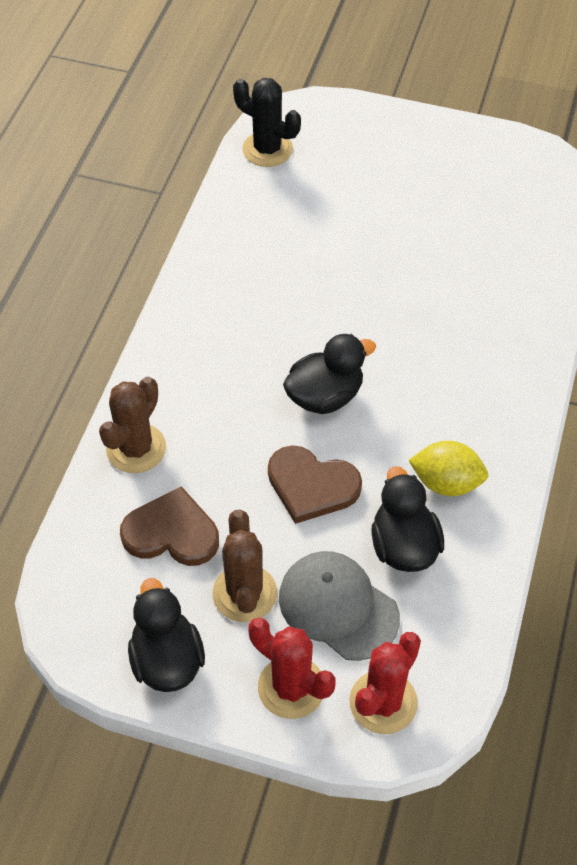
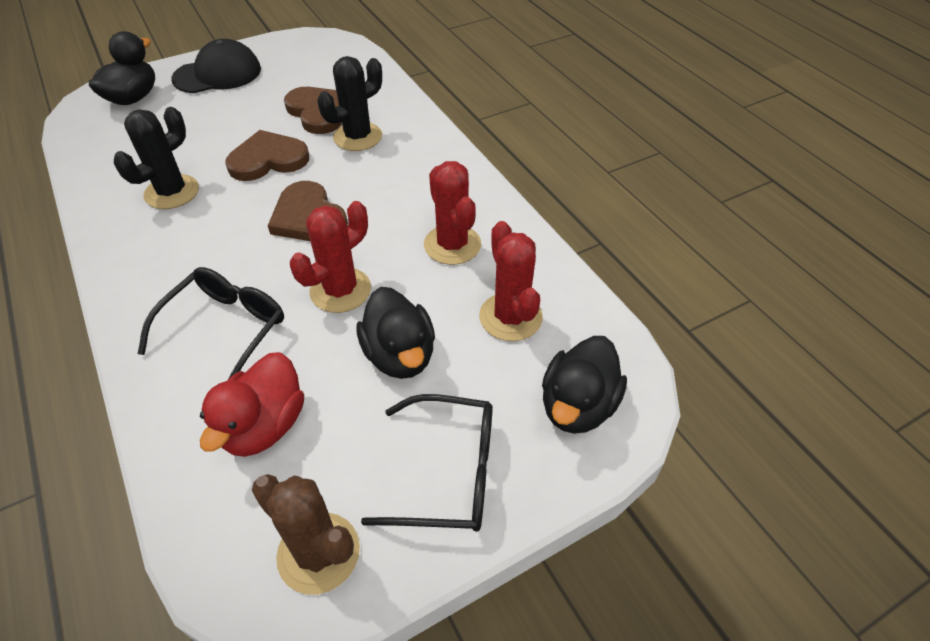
black cactus: 1 -> 2
black cap: 0 -> 1
black glasses: 0 -> 2
brown cactus: 2 -> 1
brown heart: 2 -> 3
grey cap: 1 -> 0
red cactus: 2 -> 3
red duck: 0 -> 1
yellow lemon: 1 -> 0

